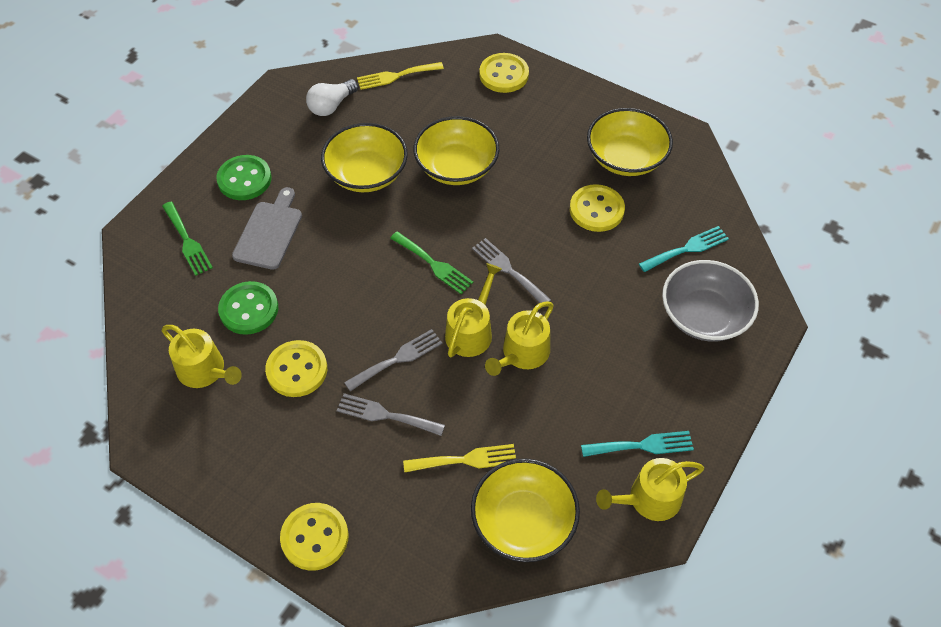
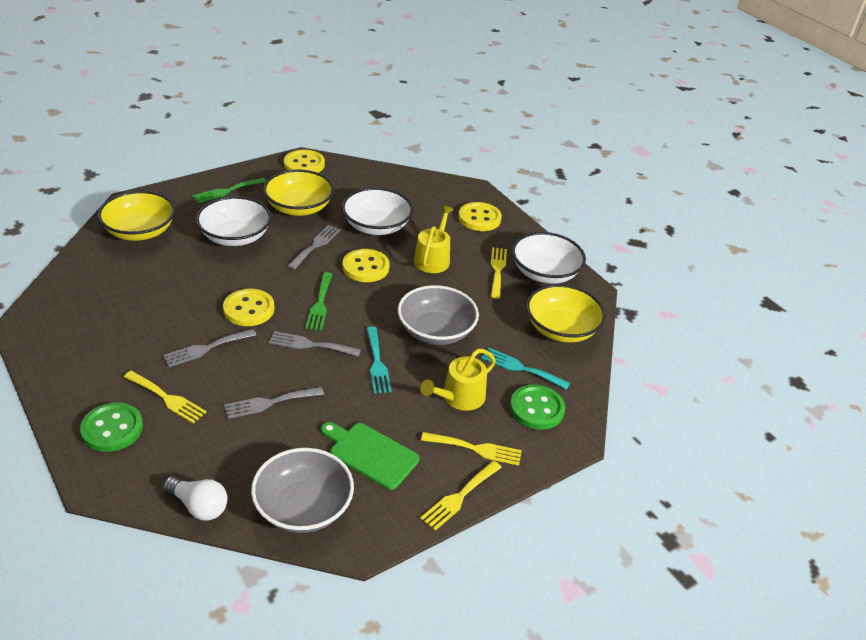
green cutting board: 0 -> 1
grey bowl: 1 -> 2
grey cutting board: 1 -> 0
grey fork: 3 -> 4
white bowl: 0 -> 3
yellow bowl: 4 -> 3
yellow fork: 2 -> 4
yellow watering can: 4 -> 2

